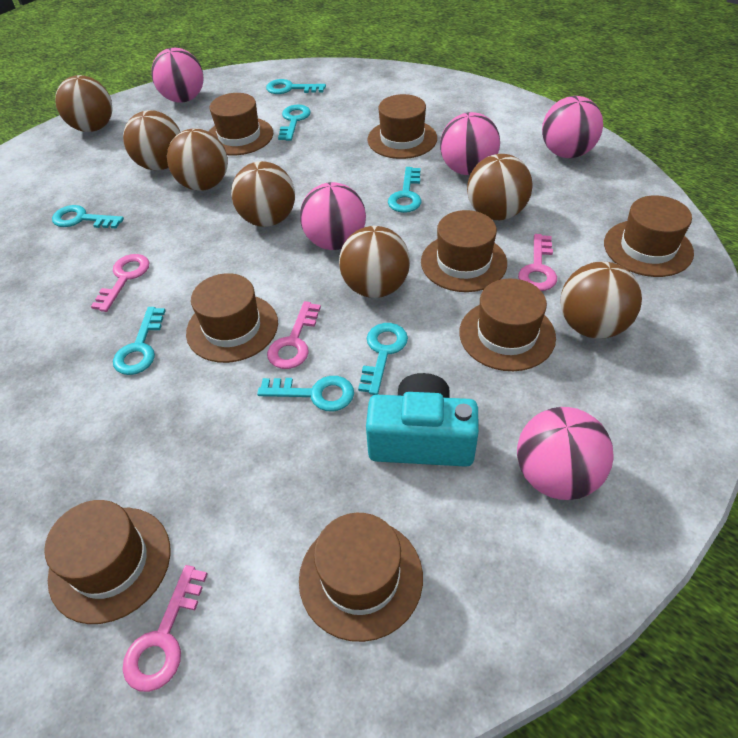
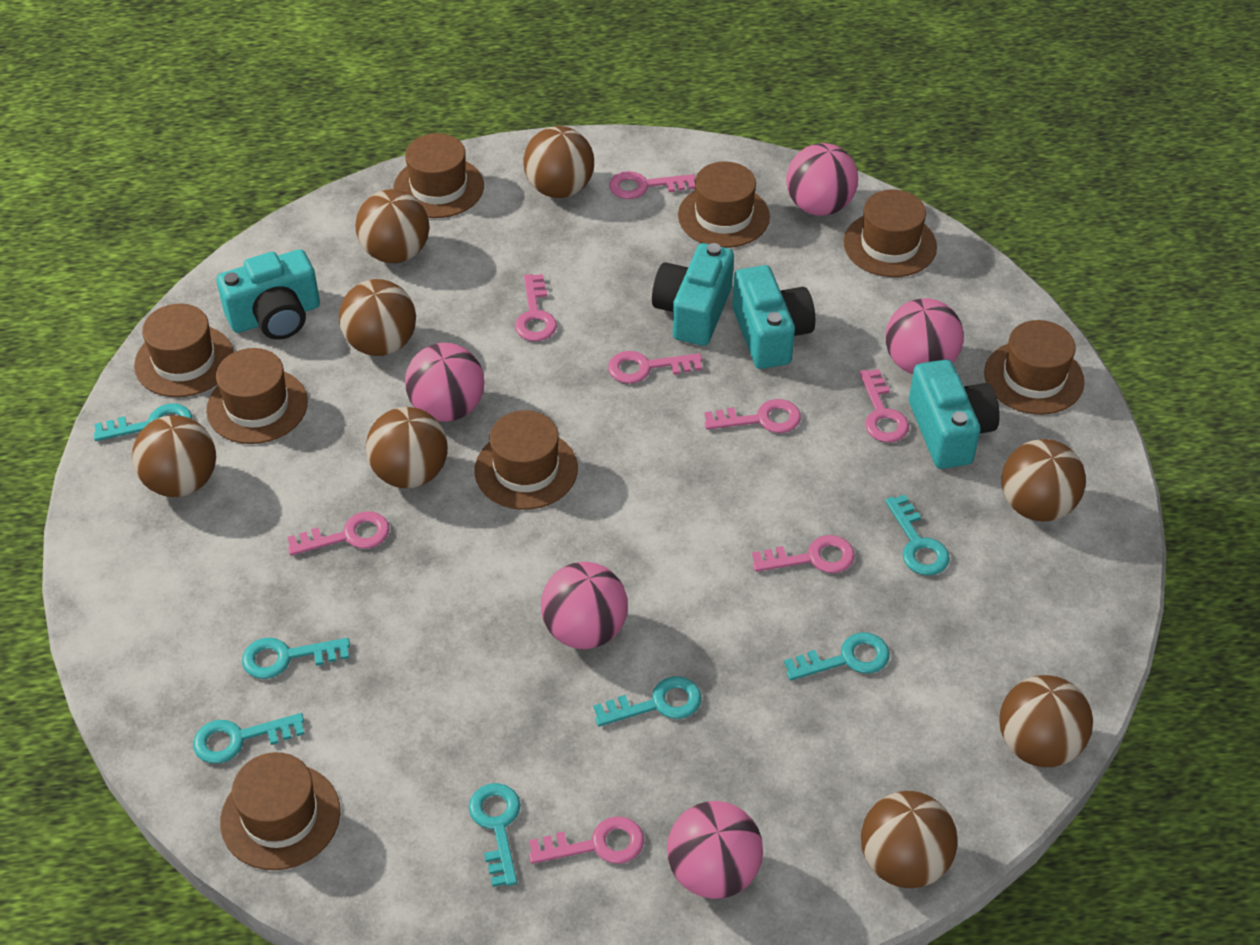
brown ball: 7 -> 8
pink key: 4 -> 8
turquoise camera: 1 -> 4

